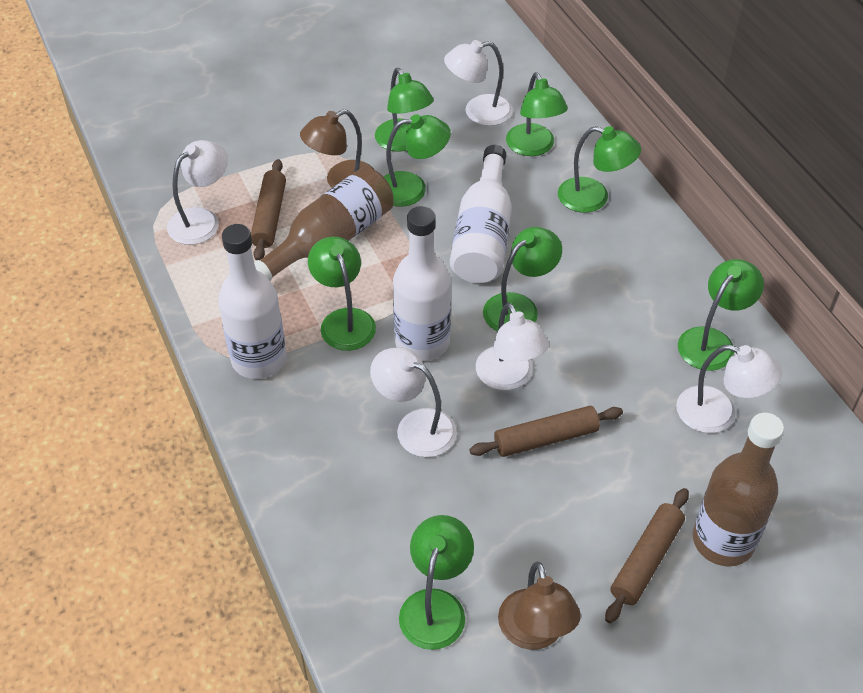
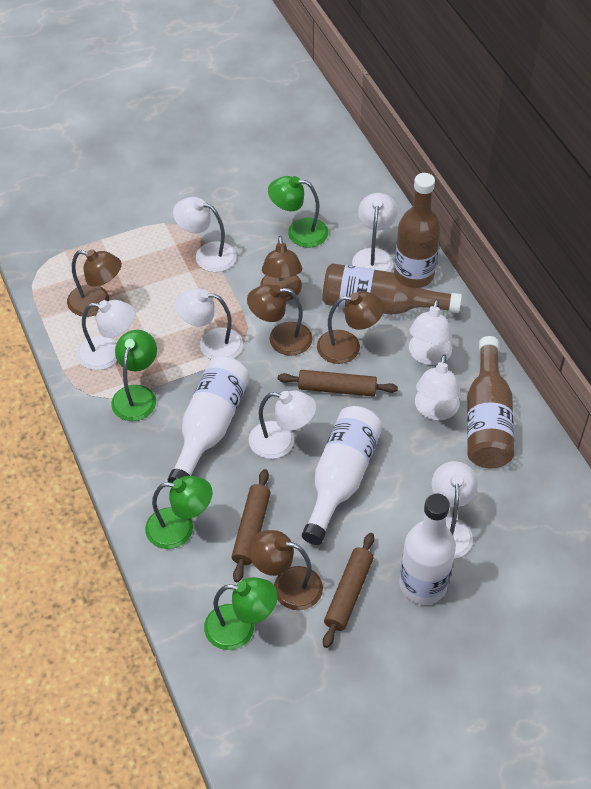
brown bottle: 2 -> 3
brown lamp: 2 -> 5
green lamp: 8 -> 4
white lamp: 5 -> 8

